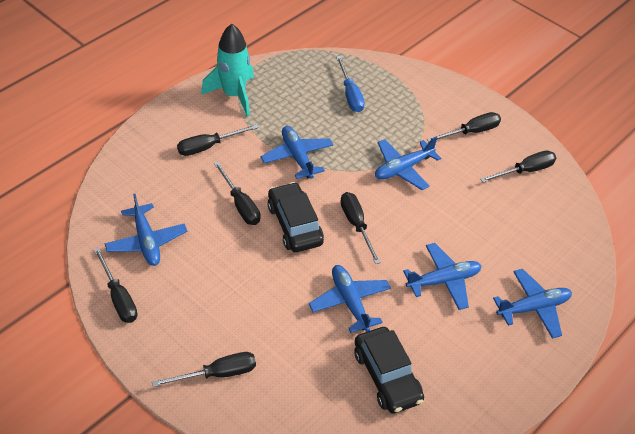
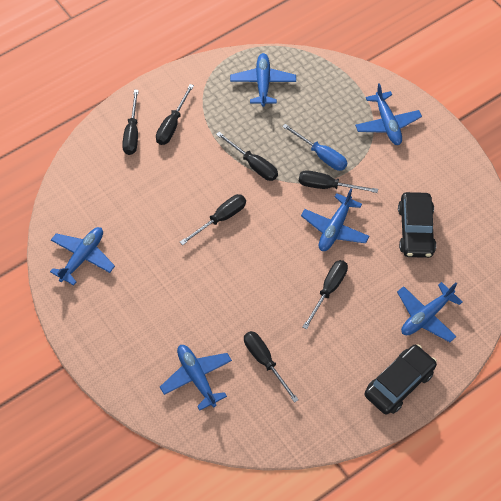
turquoise rocket: 1 -> 0

